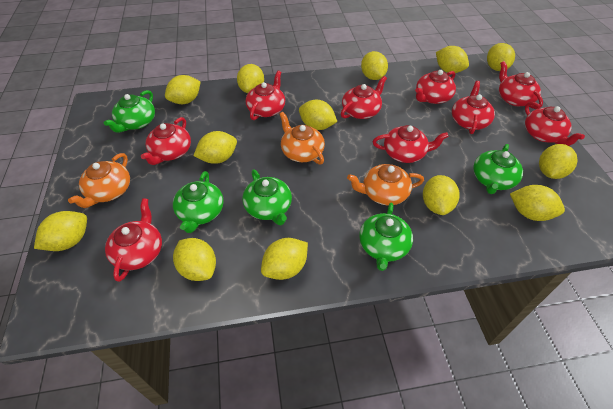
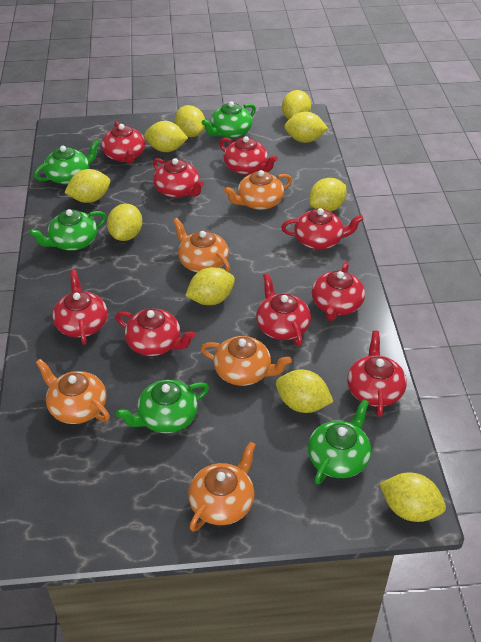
orange teapot: 3 -> 5
yellow lemon: 13 -> 10

